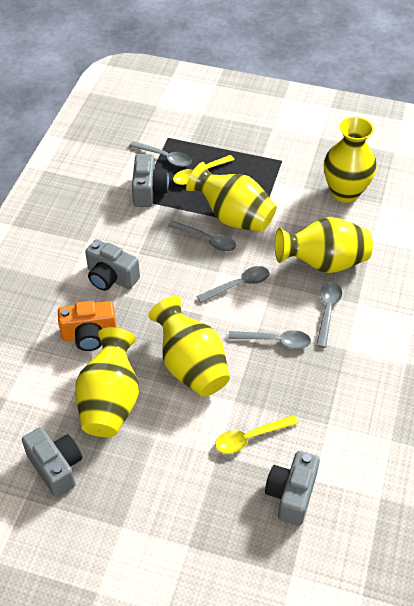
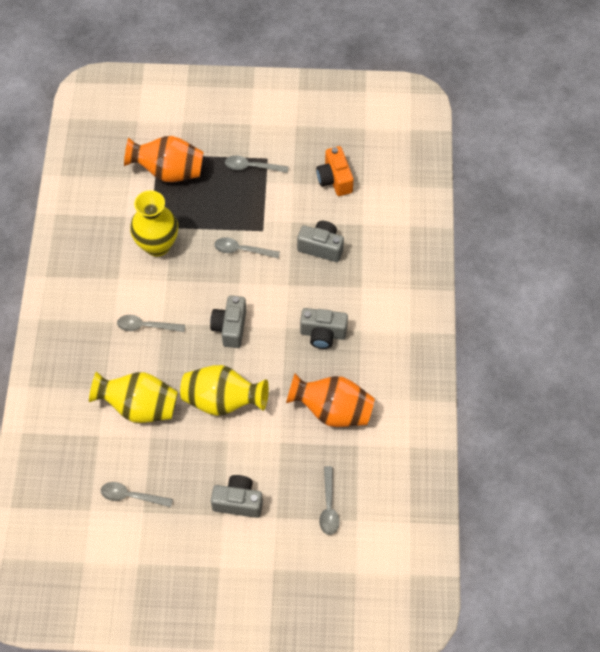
orange vase: 0 -> 2
yellow spoon: 2 -> 0
yellow vase: 5 -> 3

